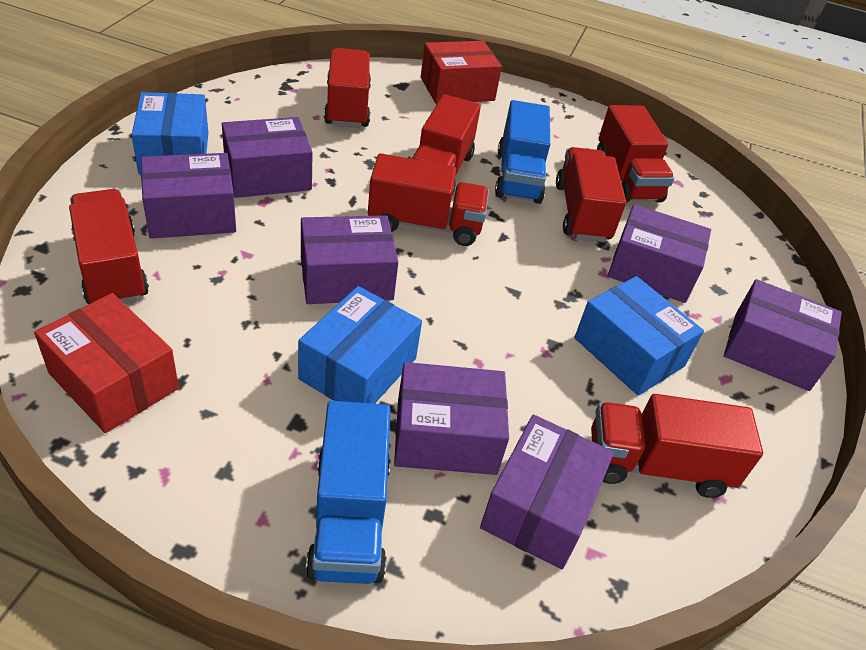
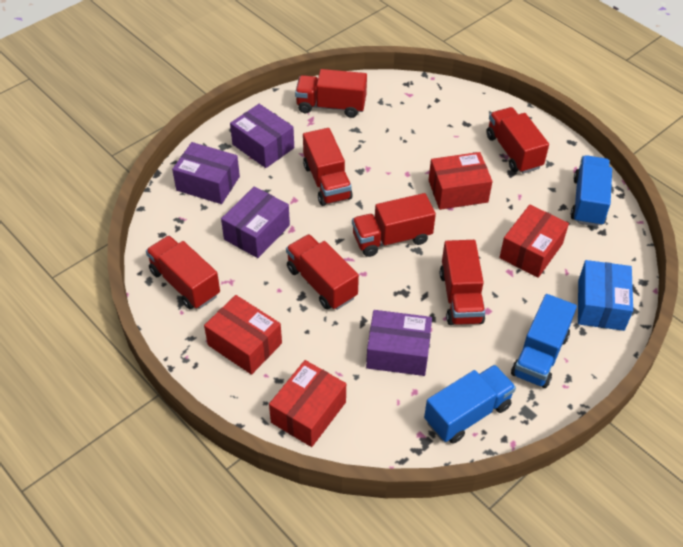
blue box: 3 -> 1
blue truck: 2 -> 3
purple box: 7 -> 4
red box: 2 -> 4

